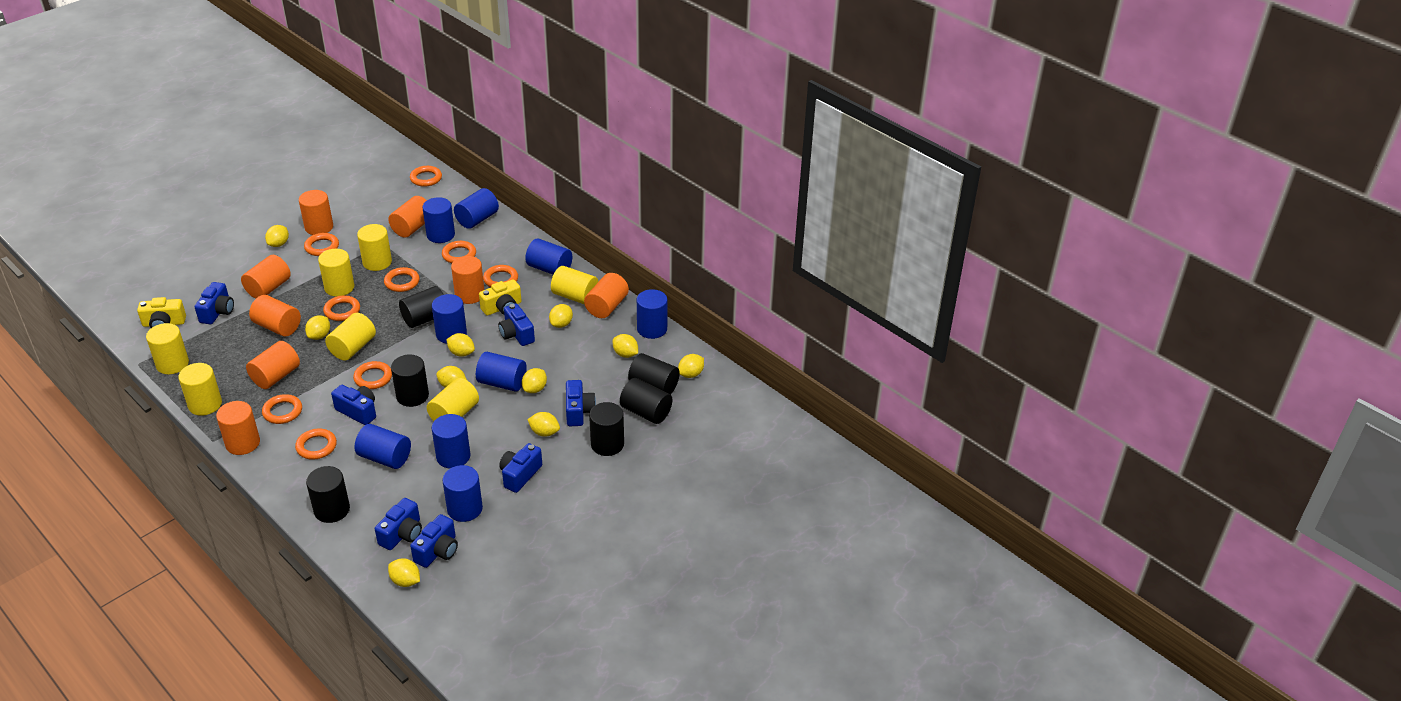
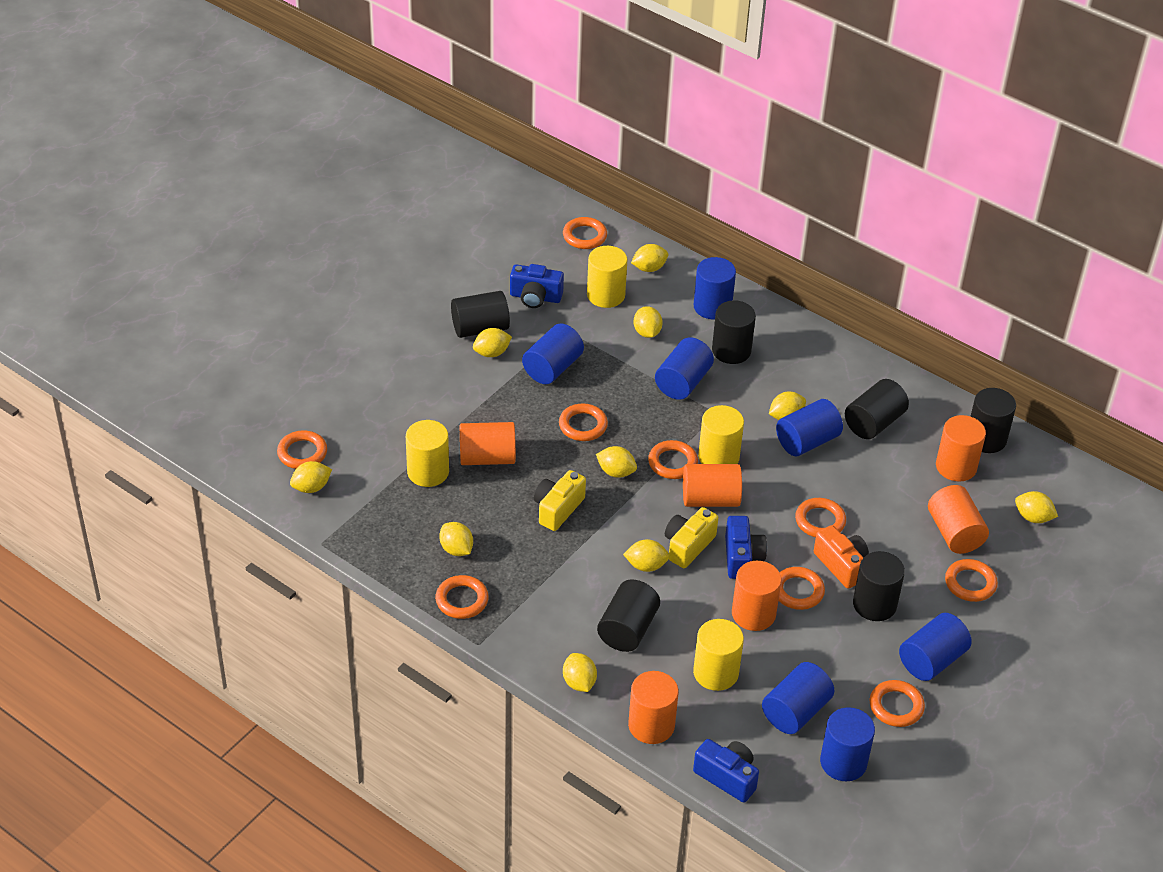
blue camera: 7 -> 3
blue cylinder: 9 -> 7
orange camera: 0 -> 1
orange cylinder: 8 -> 6
yellow cylinder: 7 -> 4

